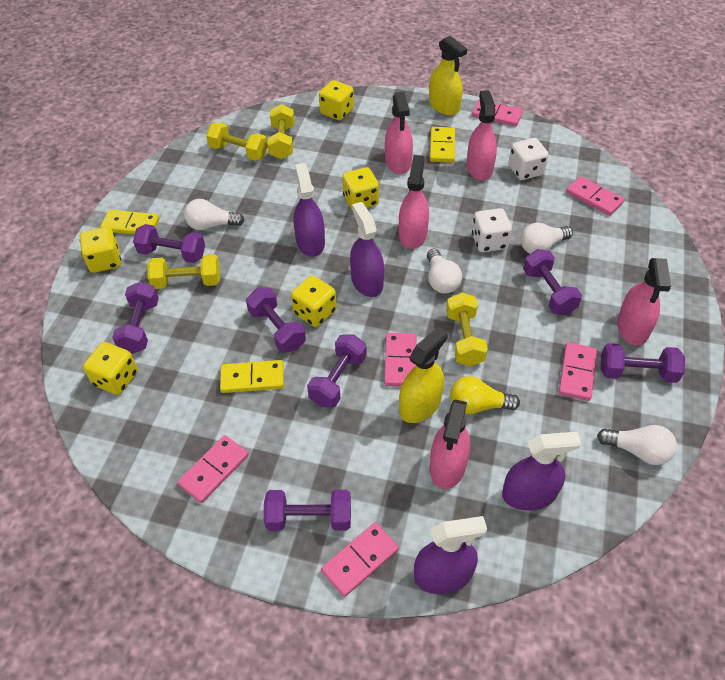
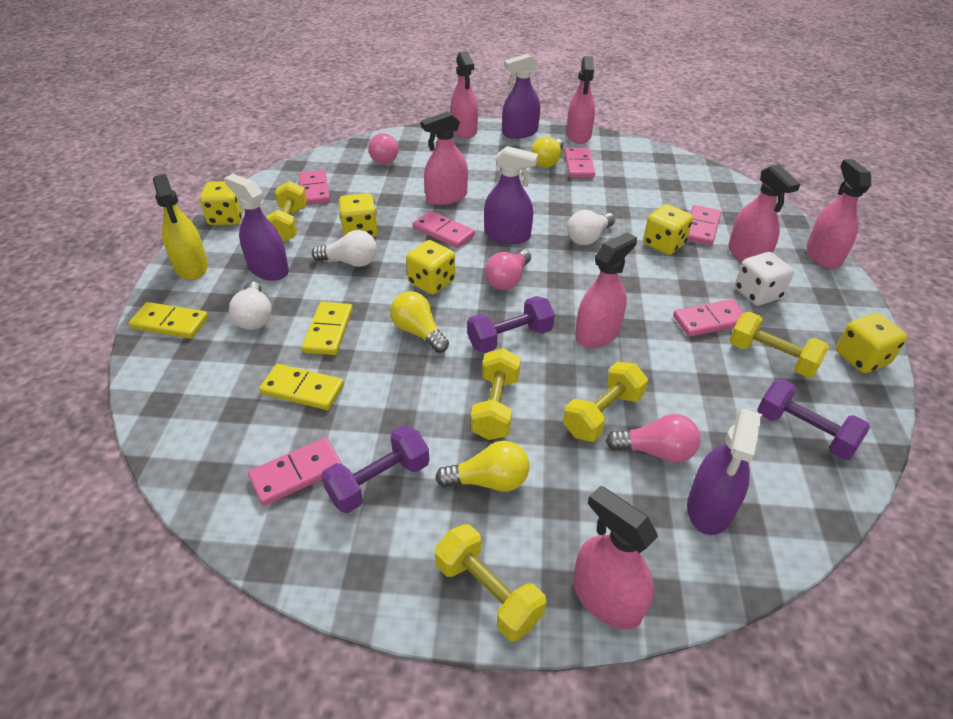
pink light bulb: 0 -> 3
pink spray bottle: 5 -> 7
purple dumbbell: 7 -> 3
white dice: 2 -> 1
white light bulb: 4 -> 3
yellow dumbbell: 4 -> 5
yellow light bulb: 1 -> 3
yellow spray bottle: 2 -> 1

